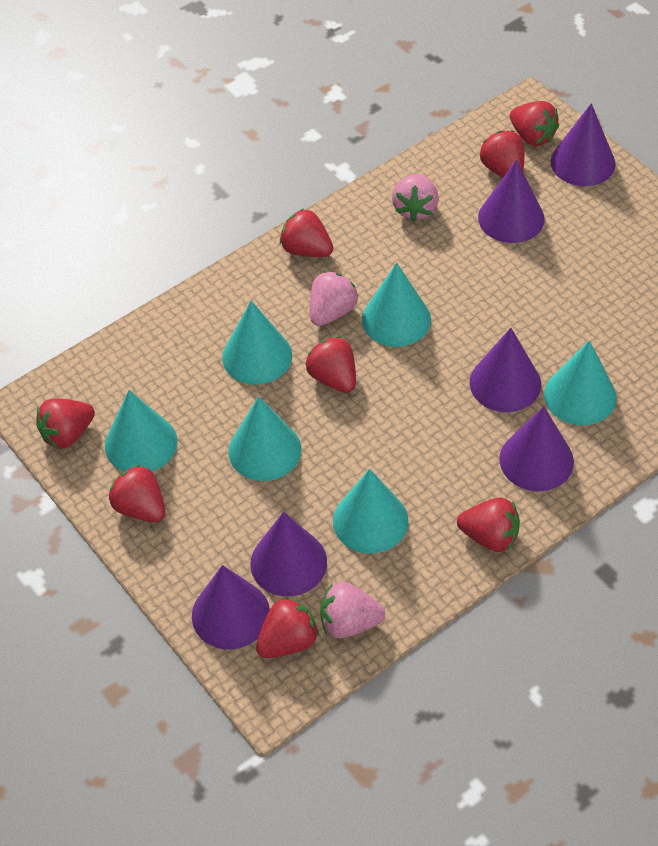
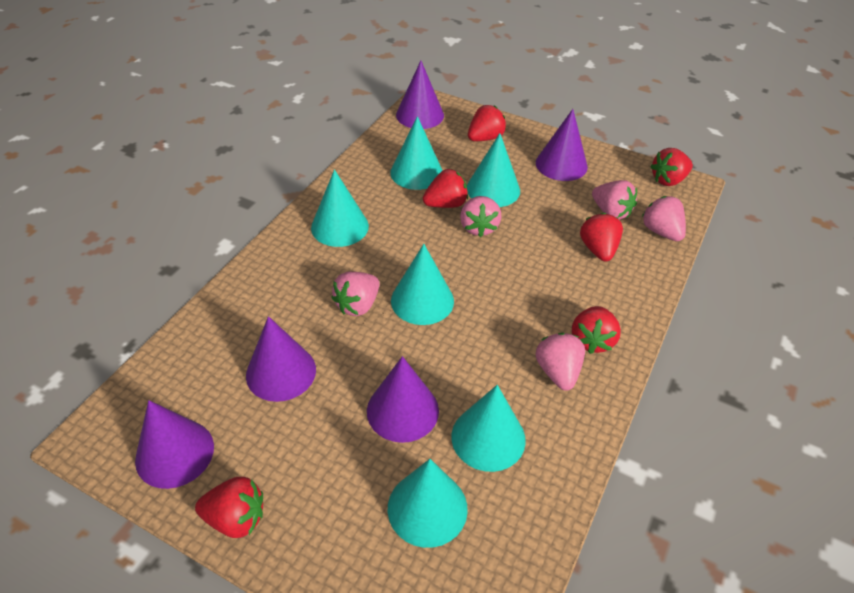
pink strawberry: 3 -> 5
purple cone: 6 -> 5
red strawberry: 8 -> 6

